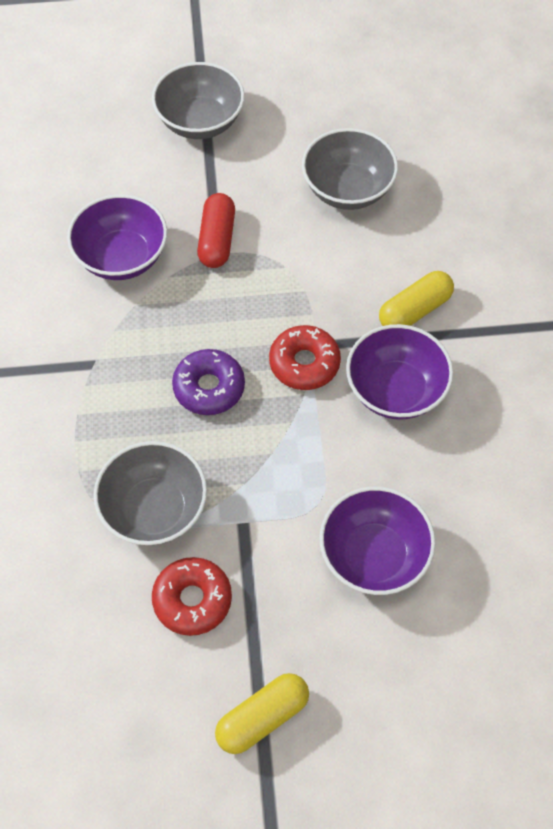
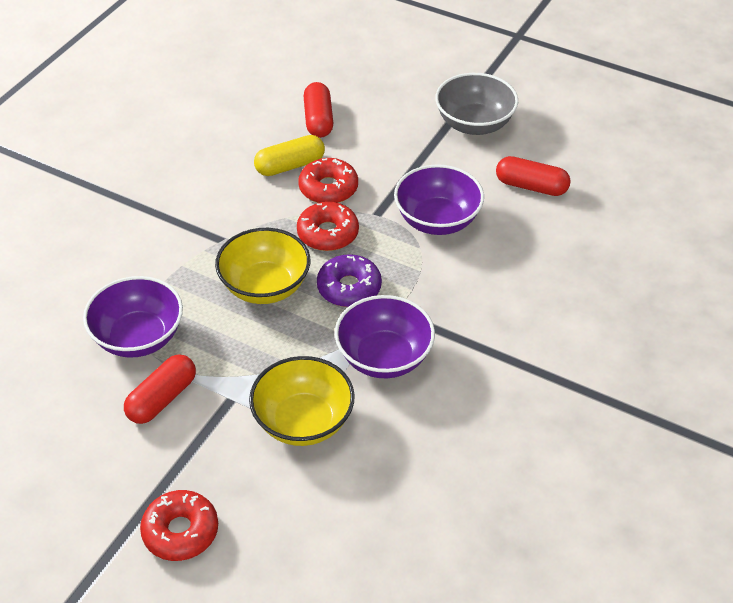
grey bowl: 3 -> 1
red capsule: 1 -> 3
red donut: 2 -> 3
yellow bowl: 0 -> 2
yellow capsule: 2 -> 1

